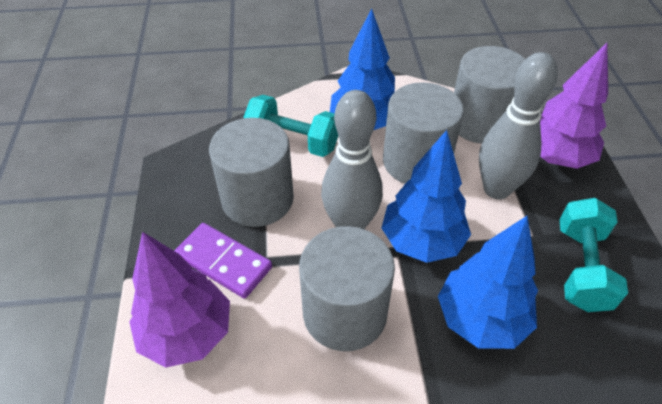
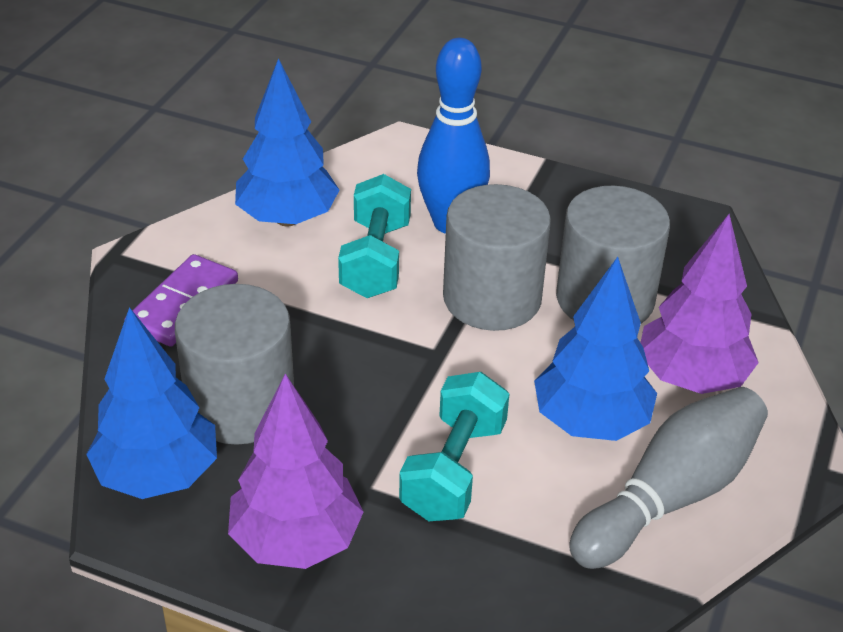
blue bowling pin: 0 -> 1
grey bowling pin: 2 -> 1
grey cylinder: 4 -> 3

